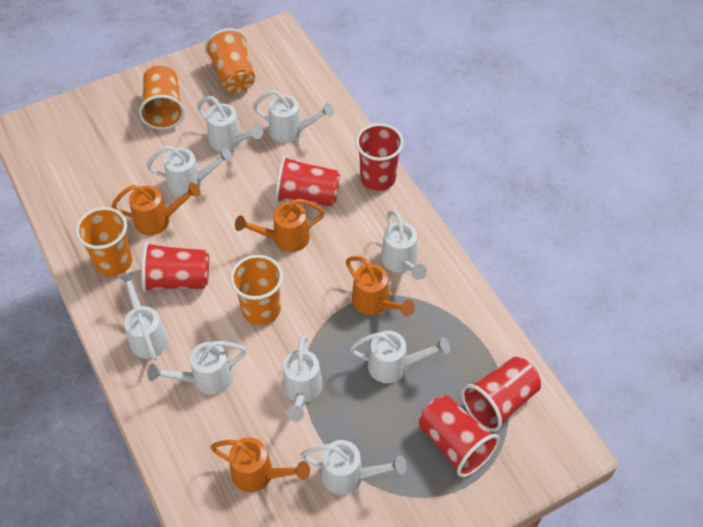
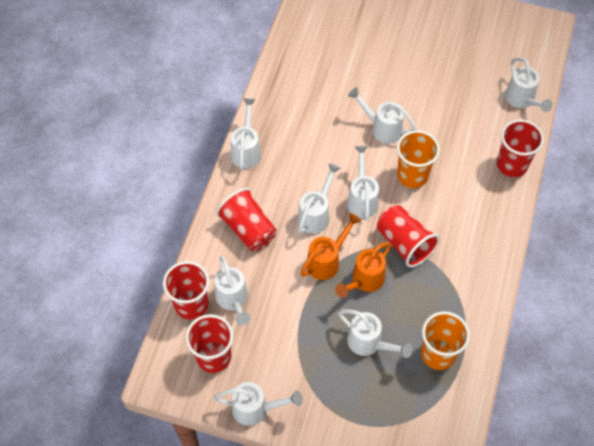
orange cup: 4 -> 2
orange watering can: 4 -> 2
white watering can: 9 -> 8

